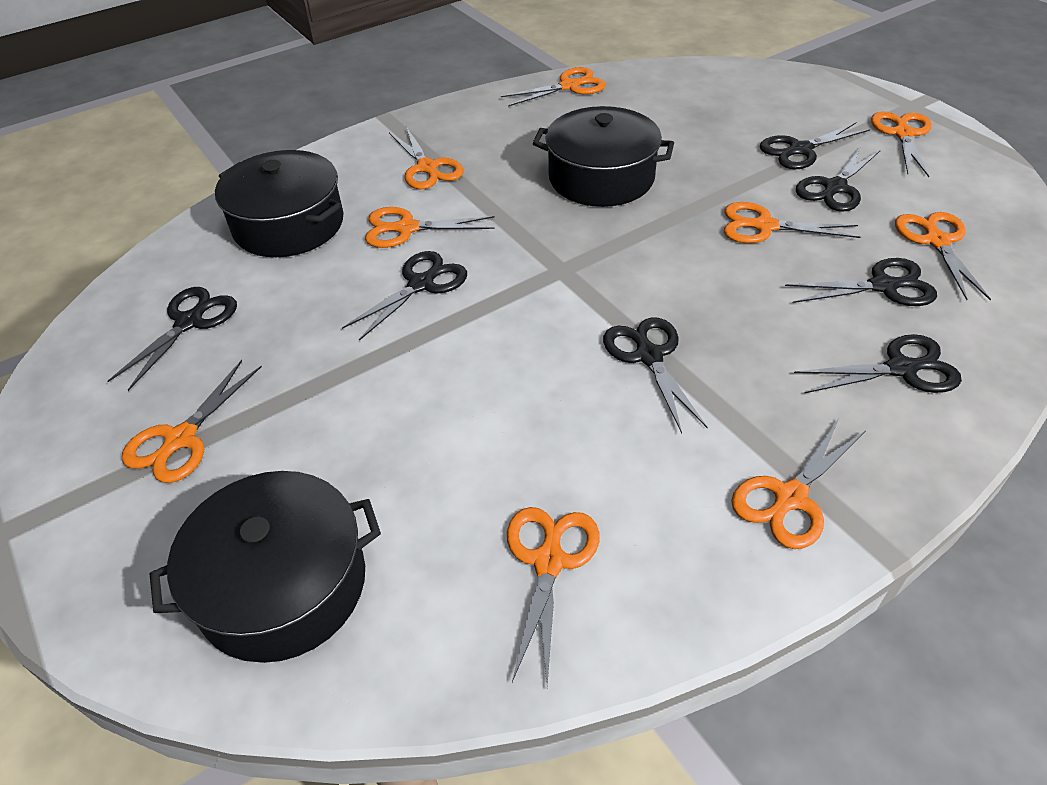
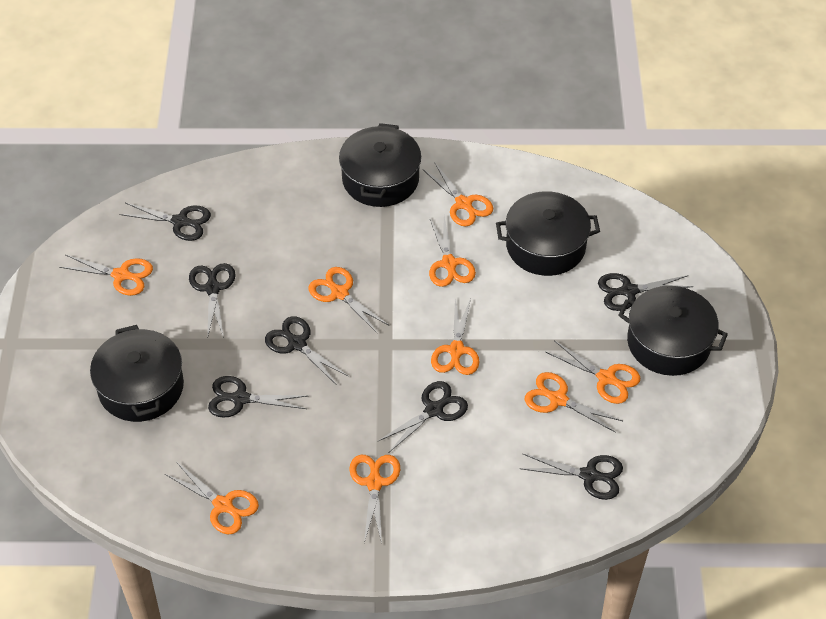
black pot: 3 -> 4

